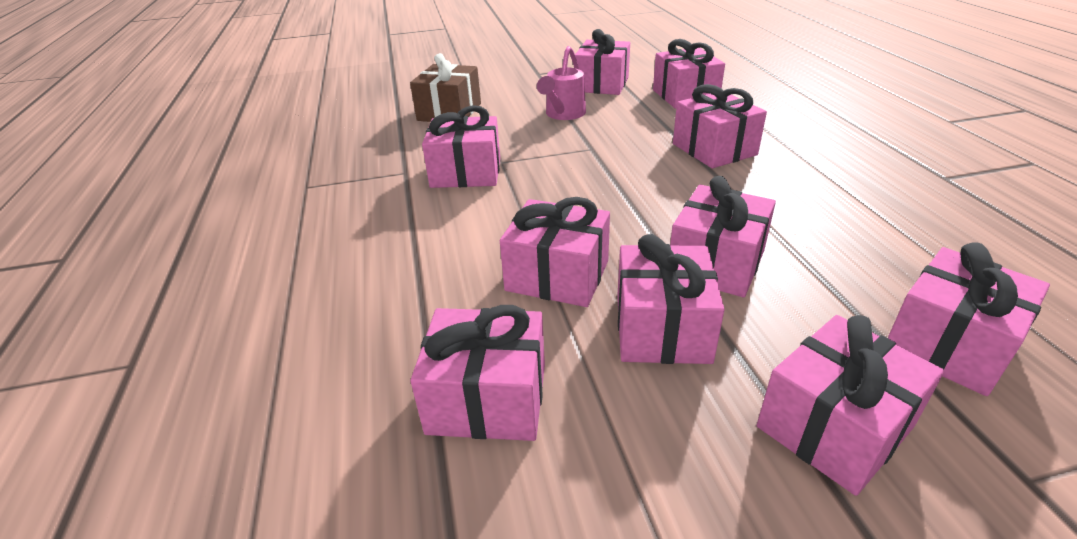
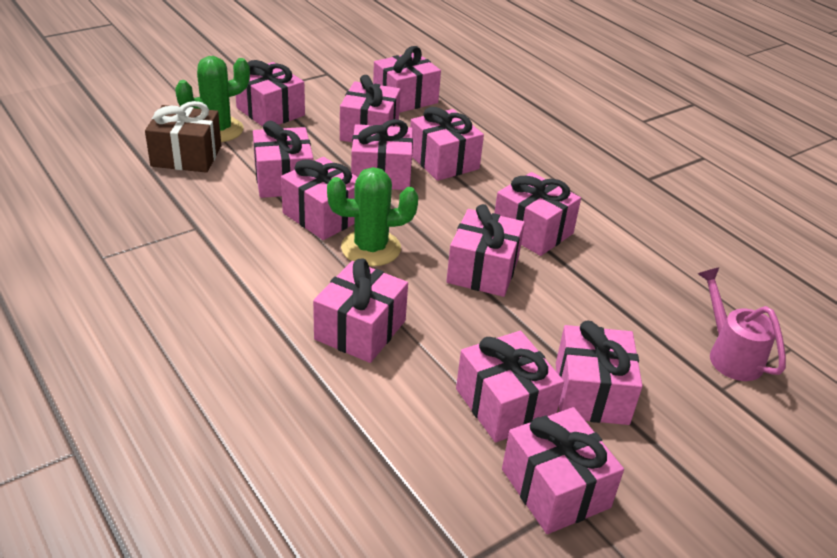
green cactus: 0 -> 2
pink gift: 10 -> 13

